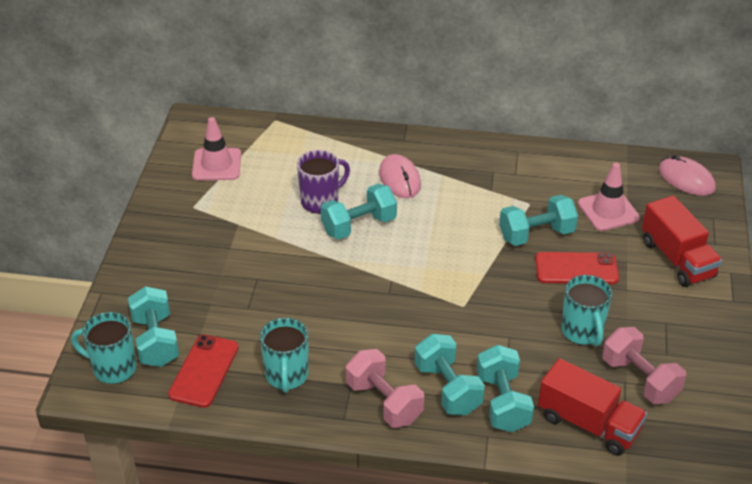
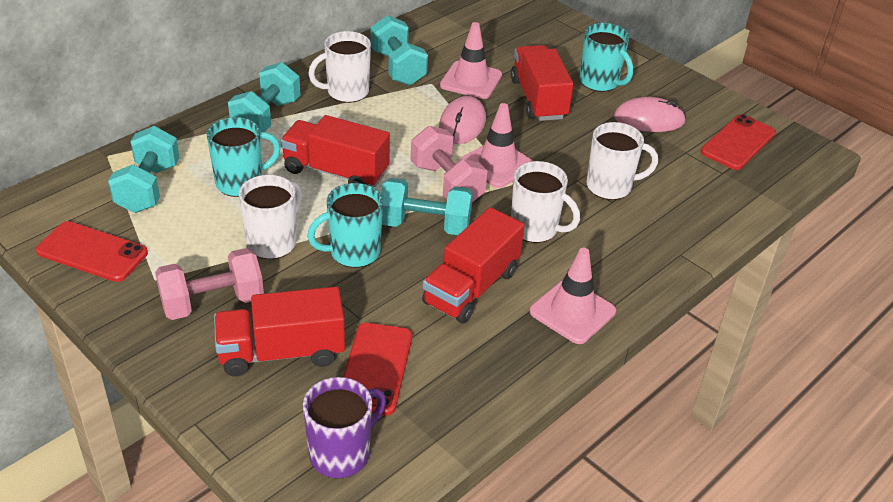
pink traffic cone: 2 -> 3
red phone: 2 -> 3
red truck: 2 -> 4
turquoise dumbbell: 5 -> 4
white mug: 0 -> 4

